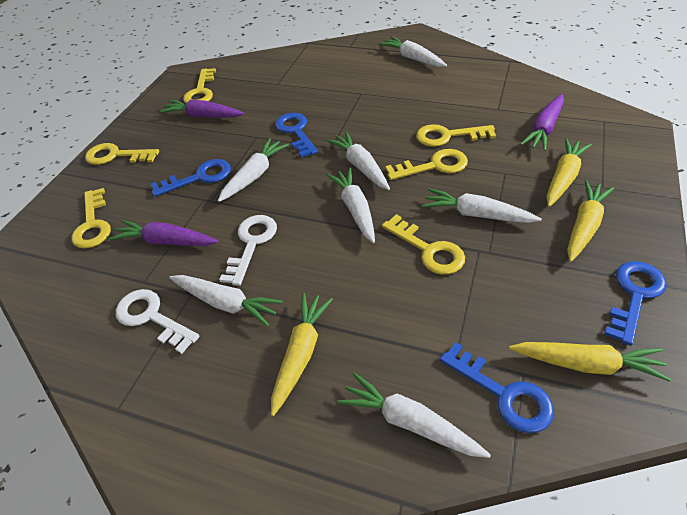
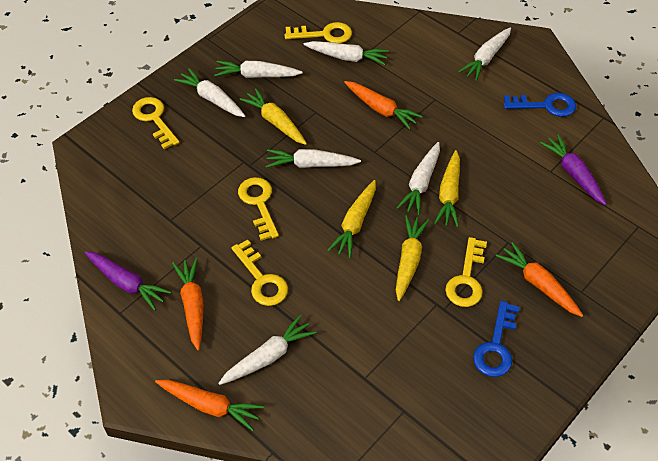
blue key: 4 -> 2
orange carrot: 0 -> 4
purple carrot: 3 -> 2
white key: 2 -> 0
yellow key: 6 -> 5

